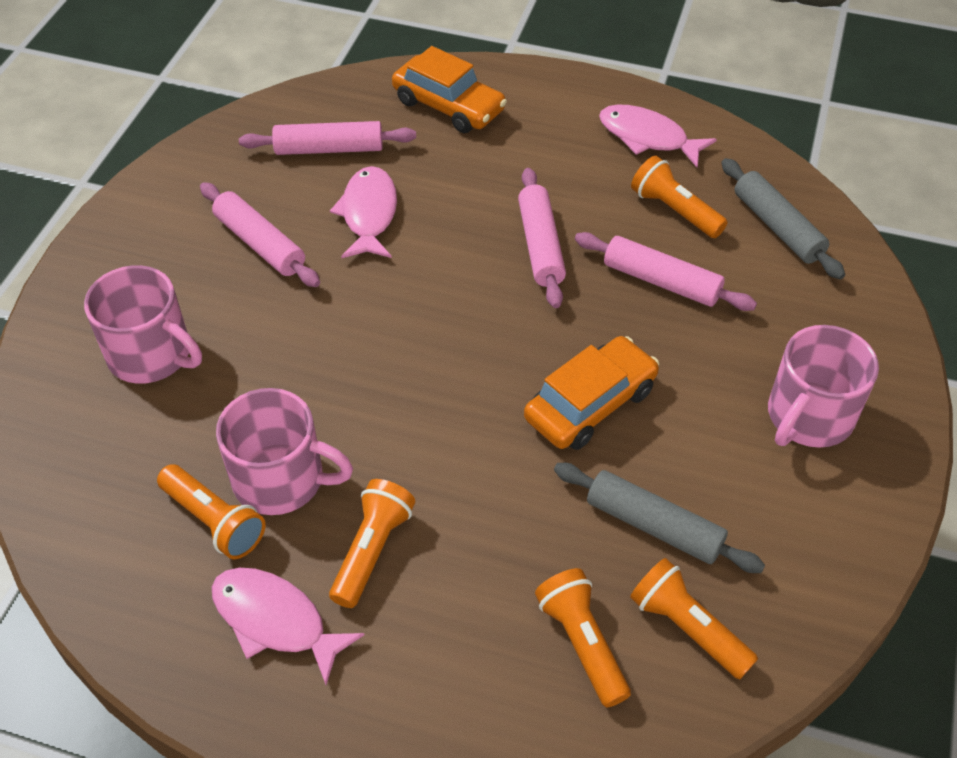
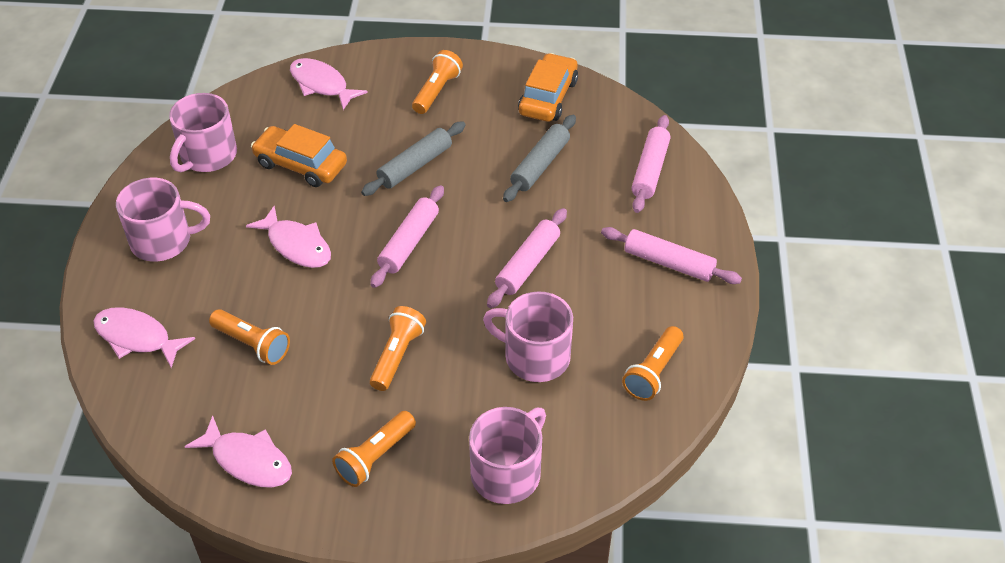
pink fish: 3 -> 4
pink mug: 3 -> 4

